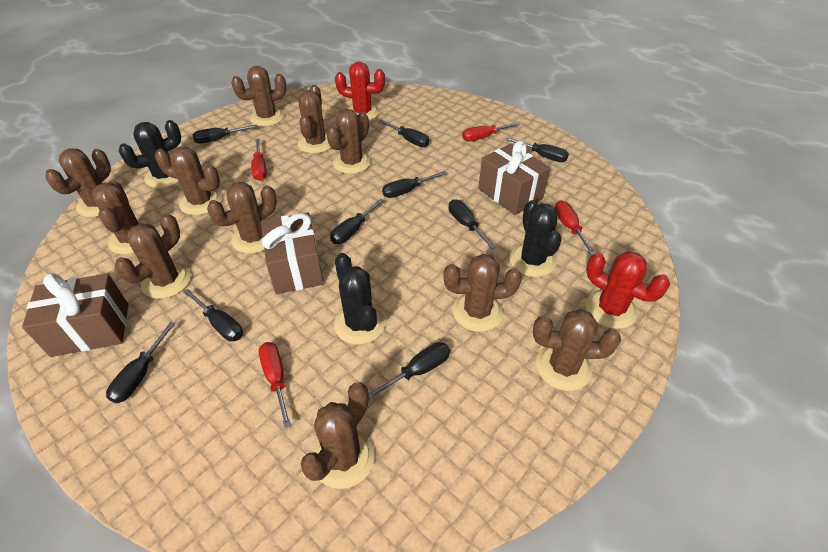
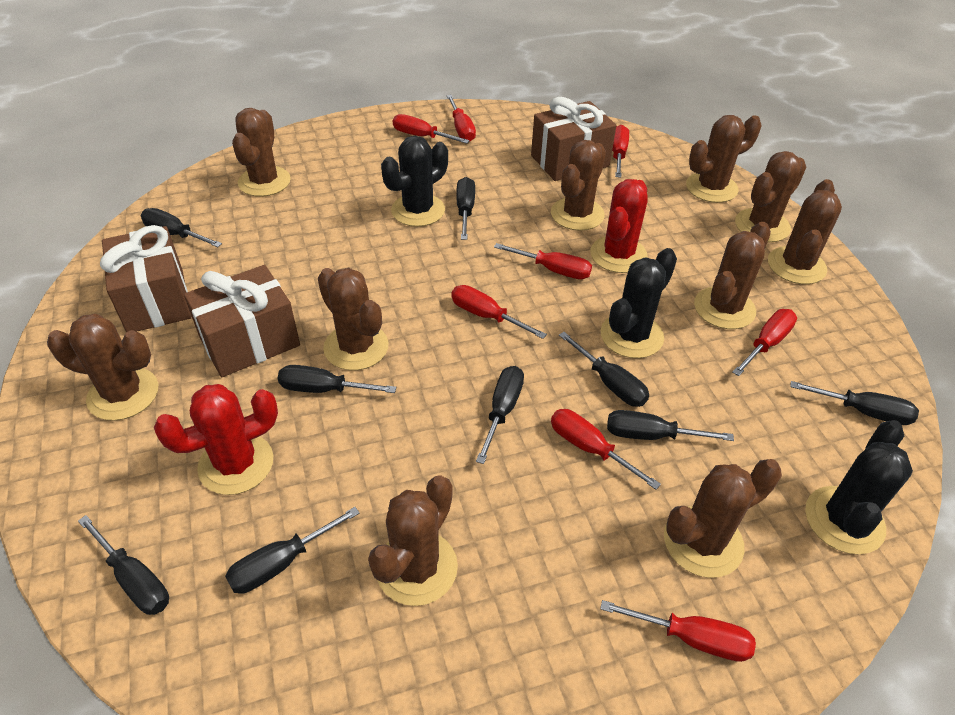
brown cactus: 11 -> 10
red screwdriver: 4 -> 8

